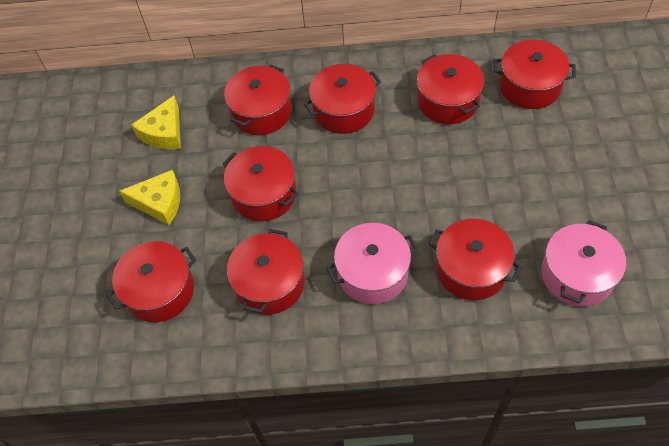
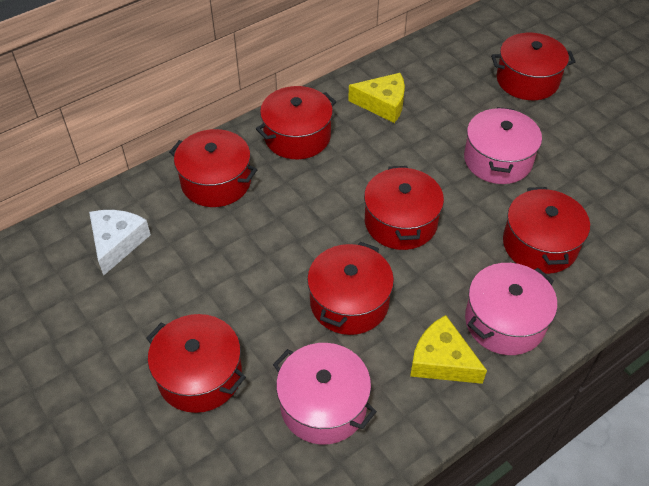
pink pot: 2 -> 3
red pot: 8 -> 7
white cheese: 0 -> 1

